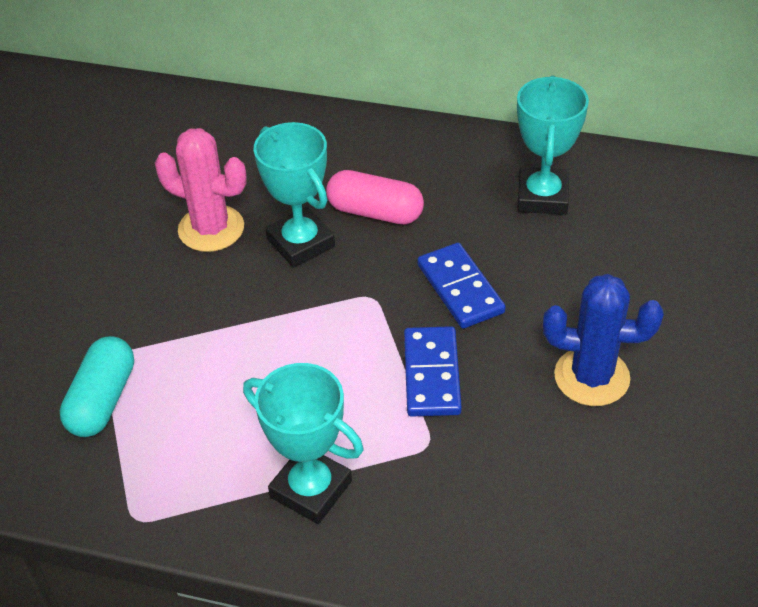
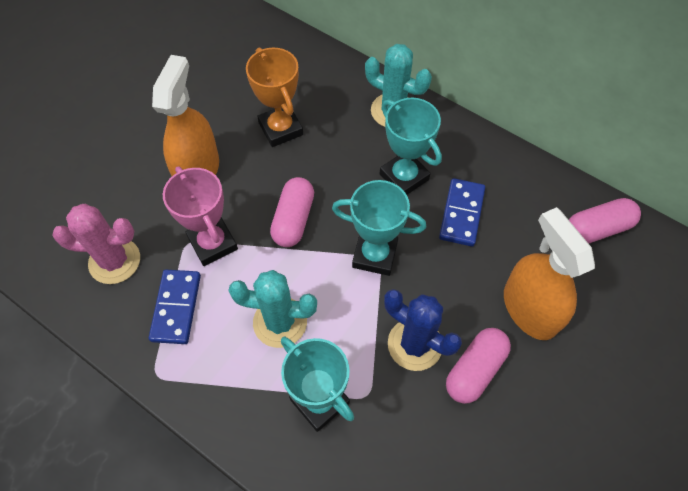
orange spray bottle: 0 -> 2
orange trophy: 0 -> 1
pink capsule: 1 -> 3
pink trophy: 0 -> 1
turquoise cactus: 0 -> 2
turquoise capsule: 1 -> 0

